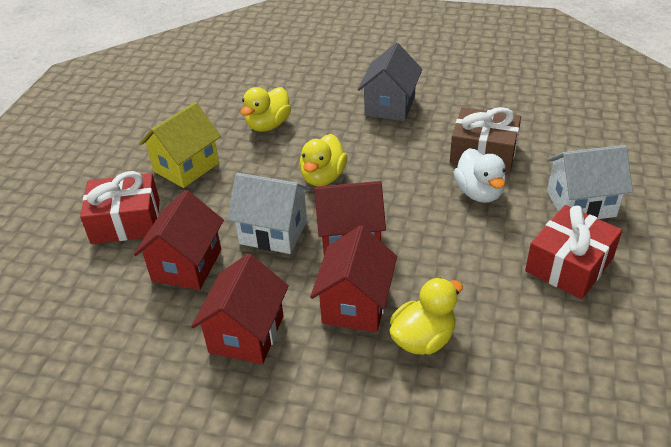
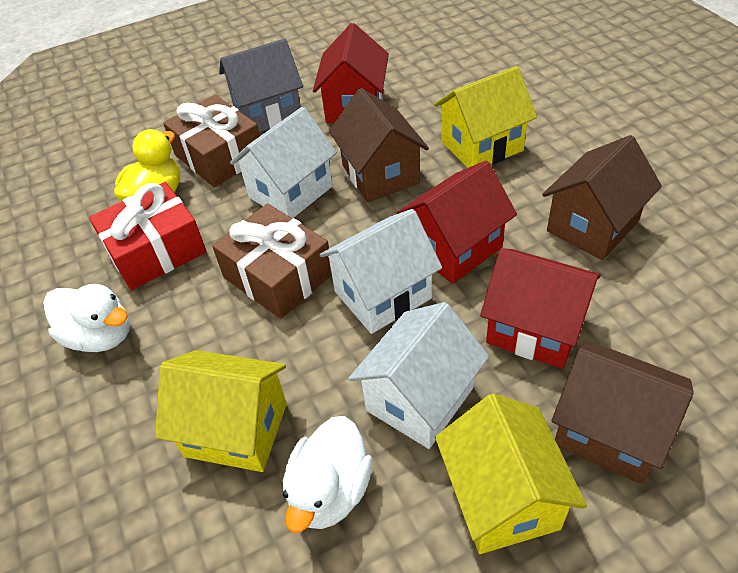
brown gift: 1 -> 2
brown house: 0 -> 3
red gift: 2 -> 1
red house: 4 -> 3
white duck: 1 -> 2
white house: 2 -> 3
yellow duck: 3 -> 1
yellow house: 1 -> 3

